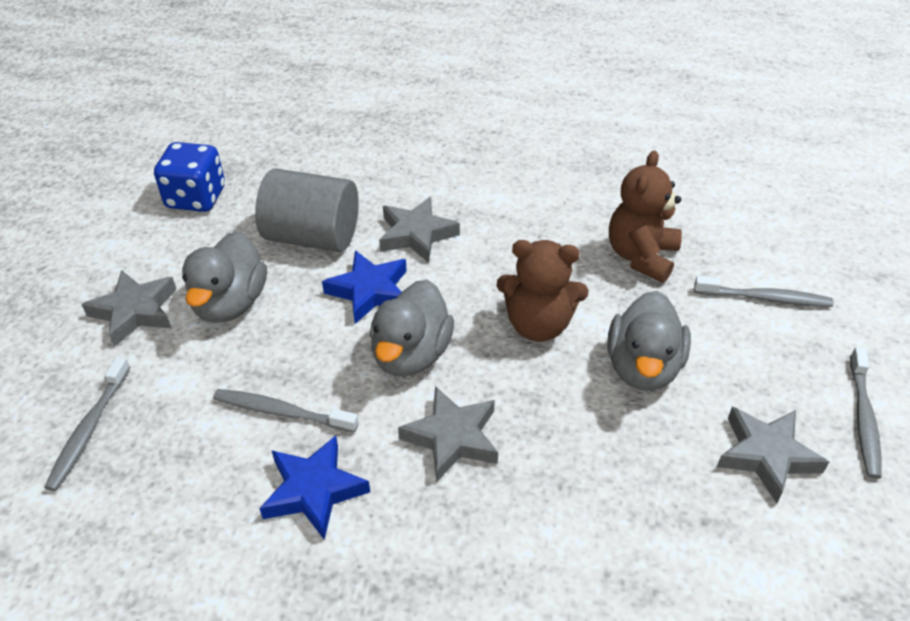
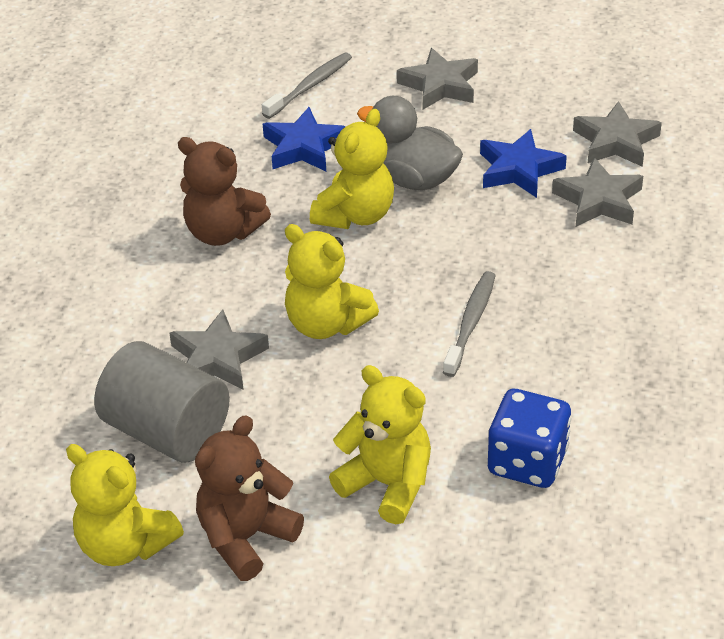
grey duck: 3 -> 1
grey toothbrush: 4 -> 2
yellow teddy bear: 0 -> 4

